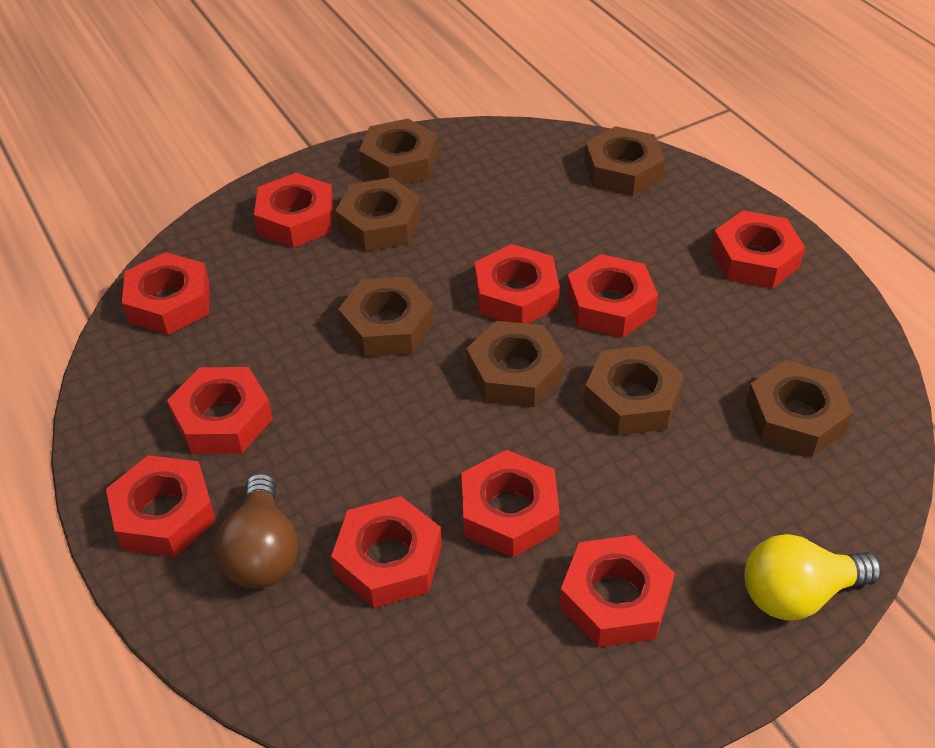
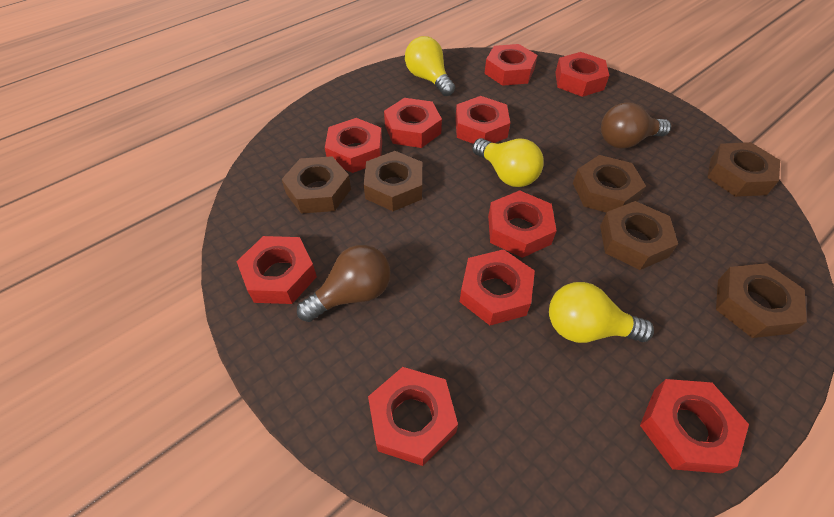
brown light bulb: 1 -> 2
brown nut: 7 -> 6
yellow light bulb: 1 -> 3

